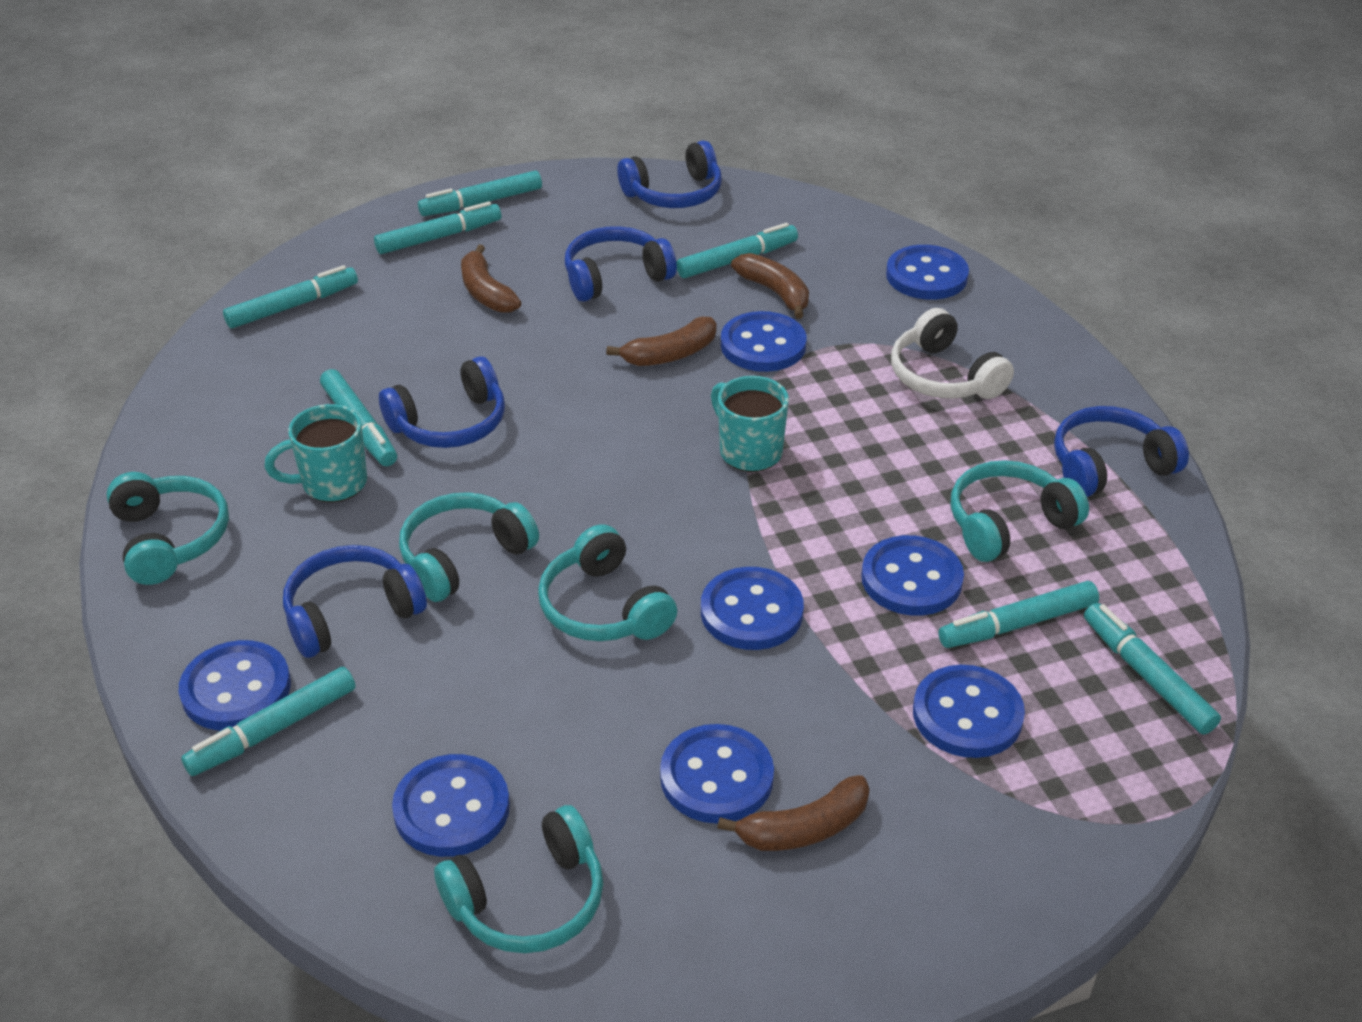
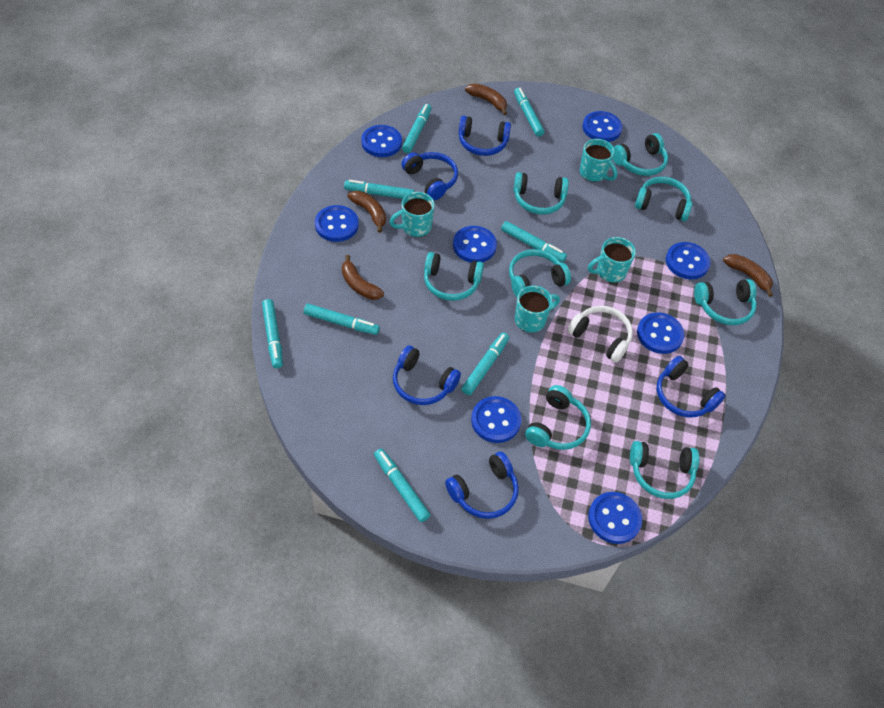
turquoise headphones: 5 -> 8
turquoise mug: 2 -> 4

